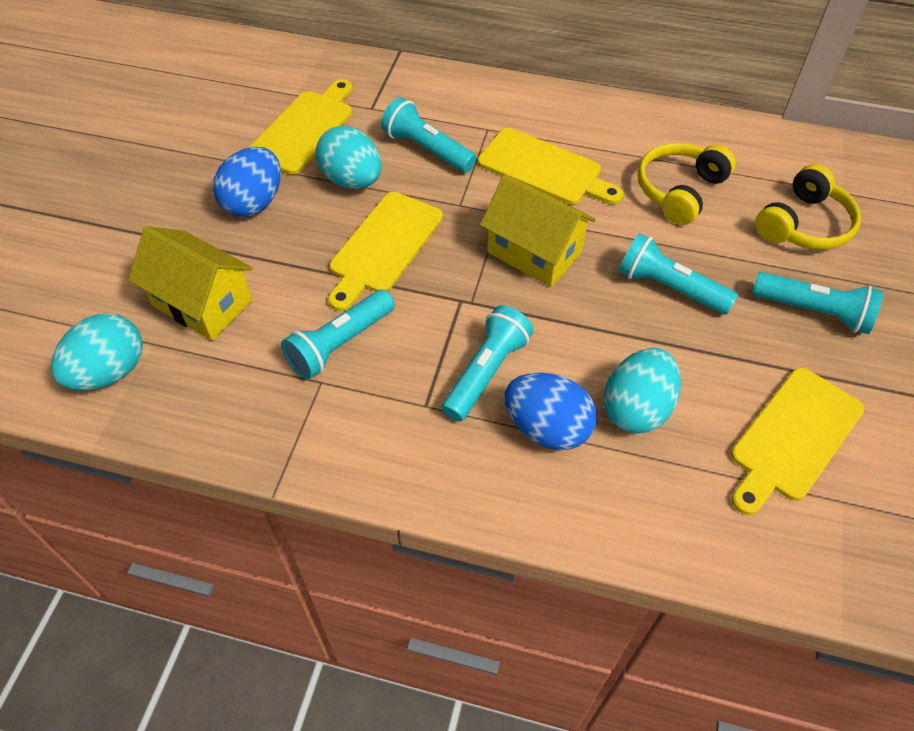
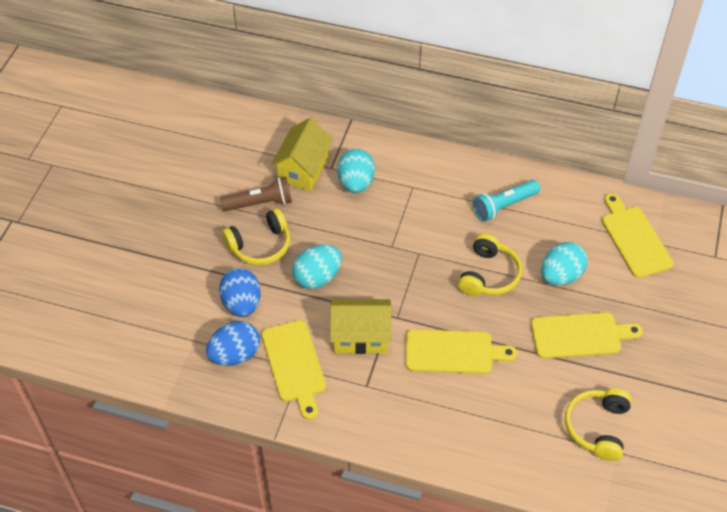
brown flashlight: 0 -> 1
turquoise flashlight: 5 -> 1
yellow headphones: 2 -> 3

